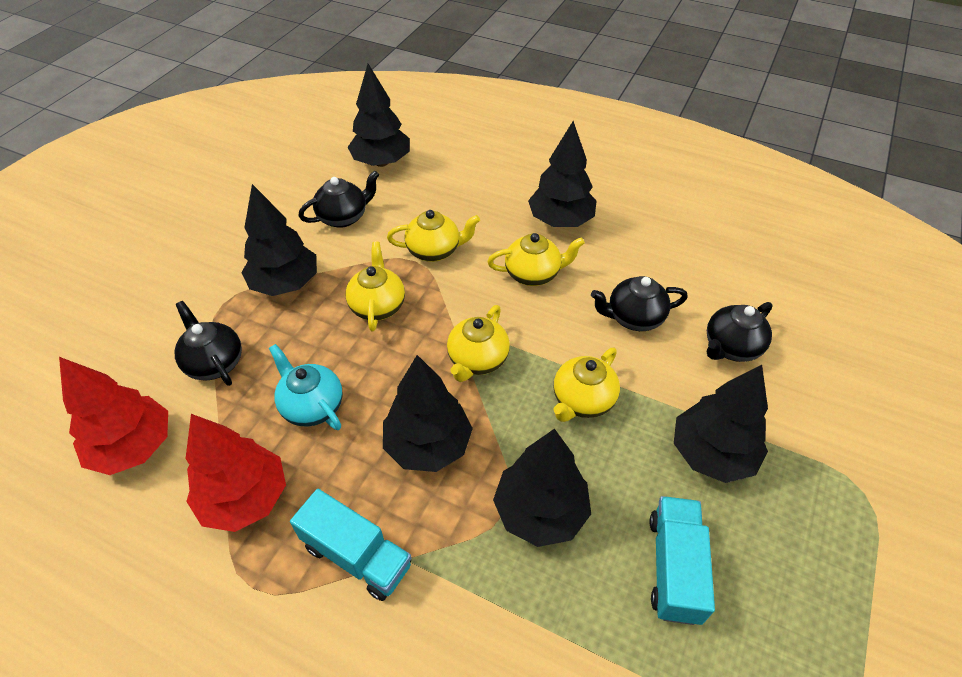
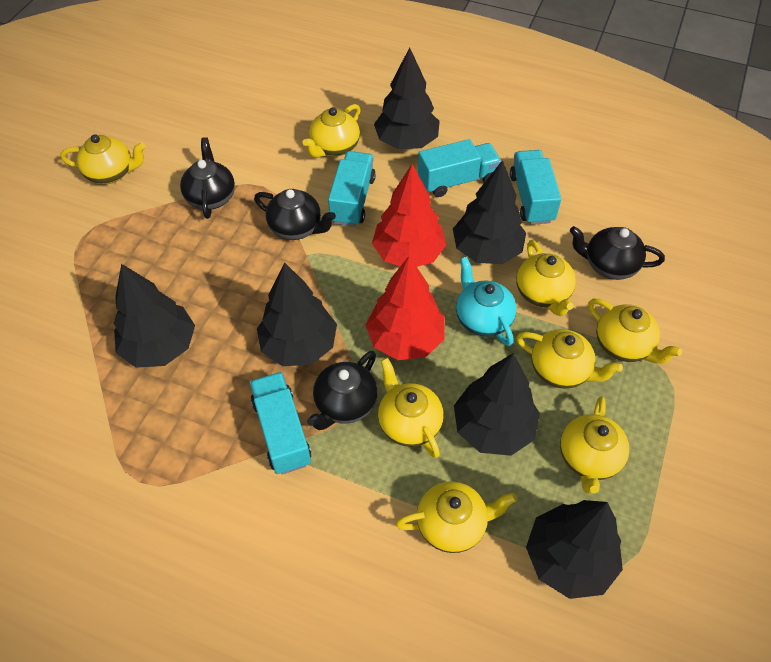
turquoise truck: 2 -> 4
yellow teapot: 5 -> 8

